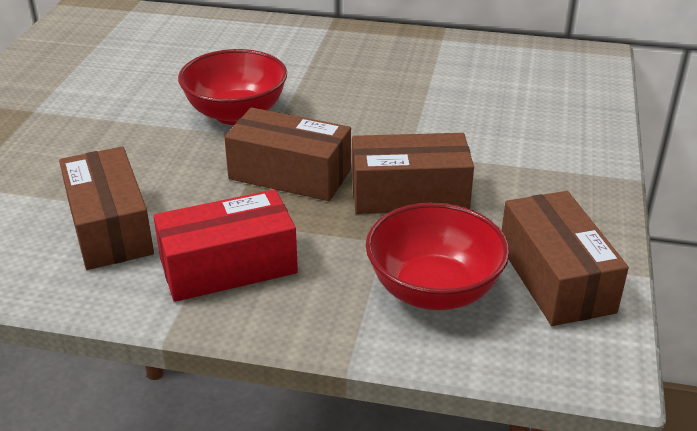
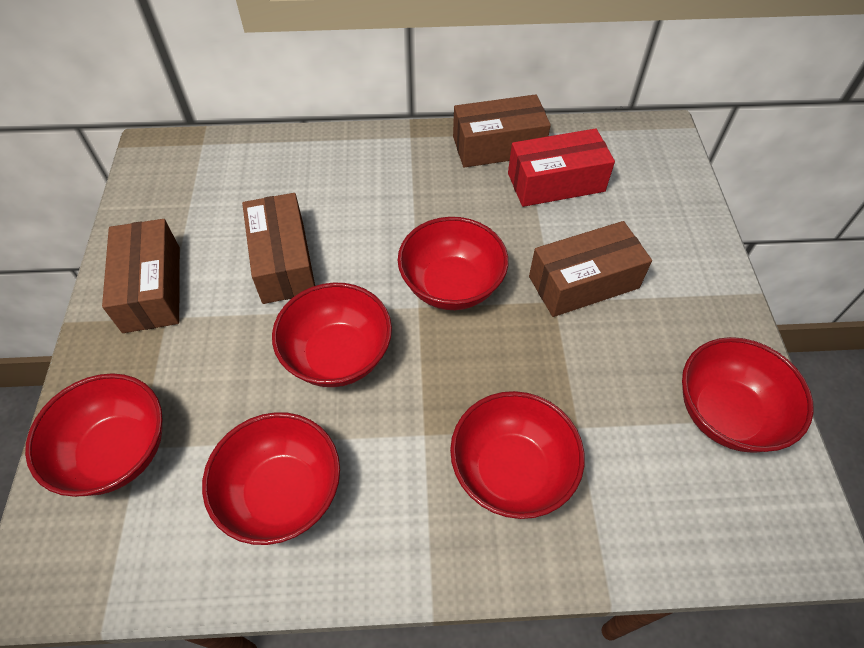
red bowl: 2 -> 6

